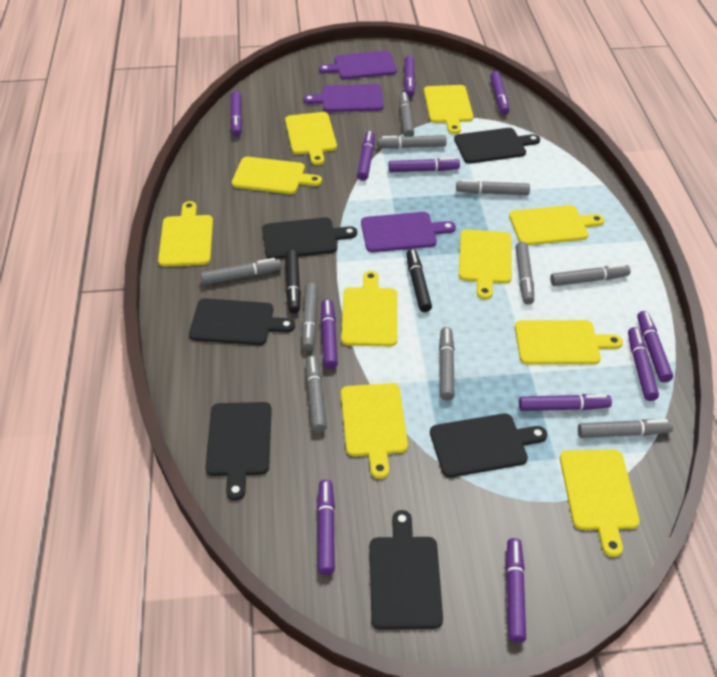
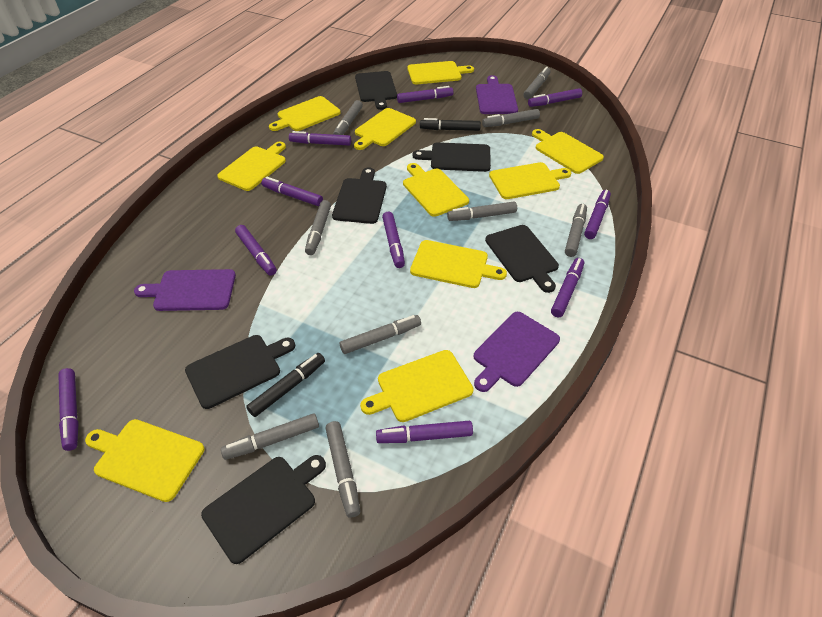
grey marker: 10 -> 9
purple marker: 11 -> 10

